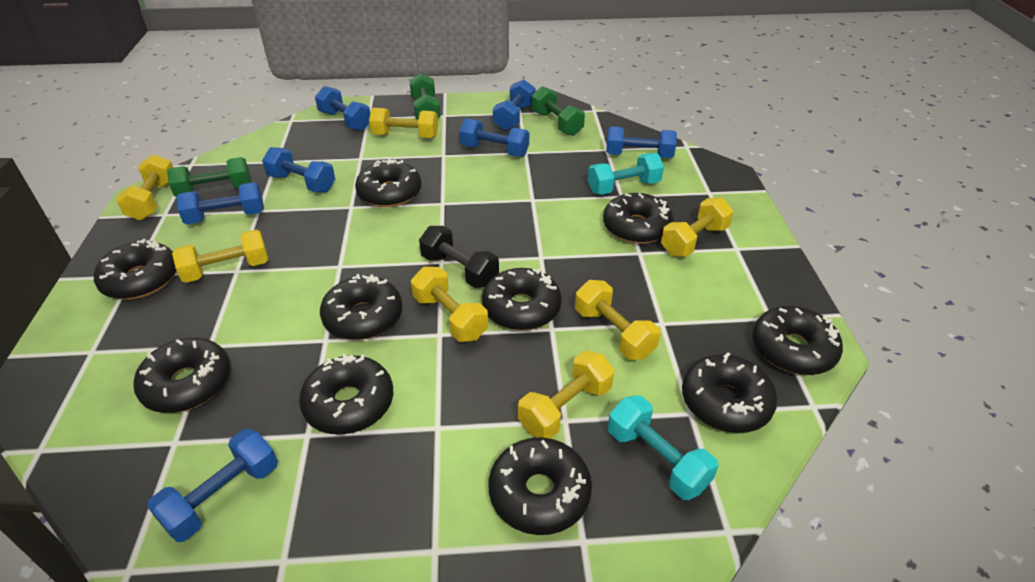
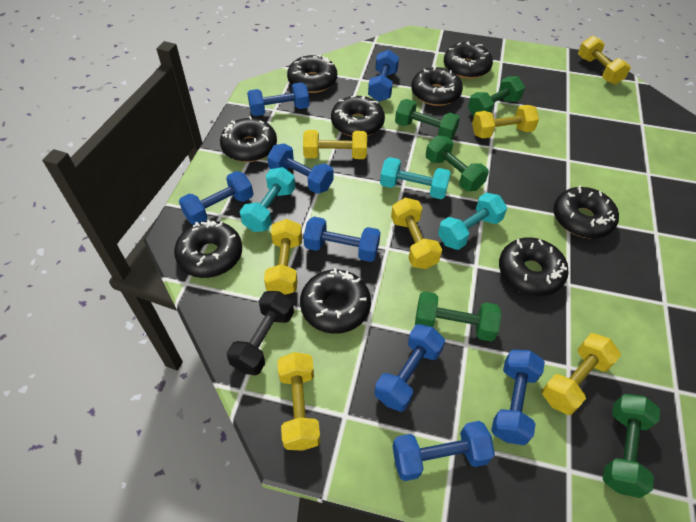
black donut: 10 -> 9
blue dumbbell: 7 -> 8
green dumbbell: 3 -> 5
turquoise dumbbell: 2 -> 3

